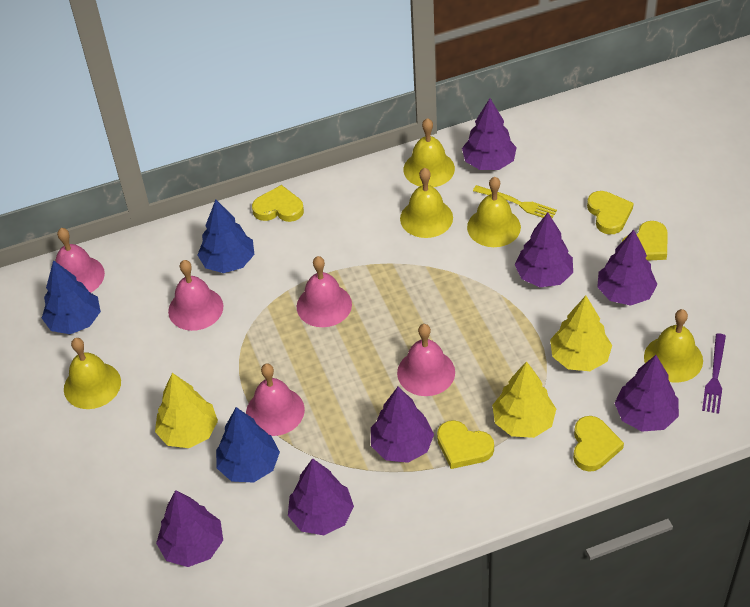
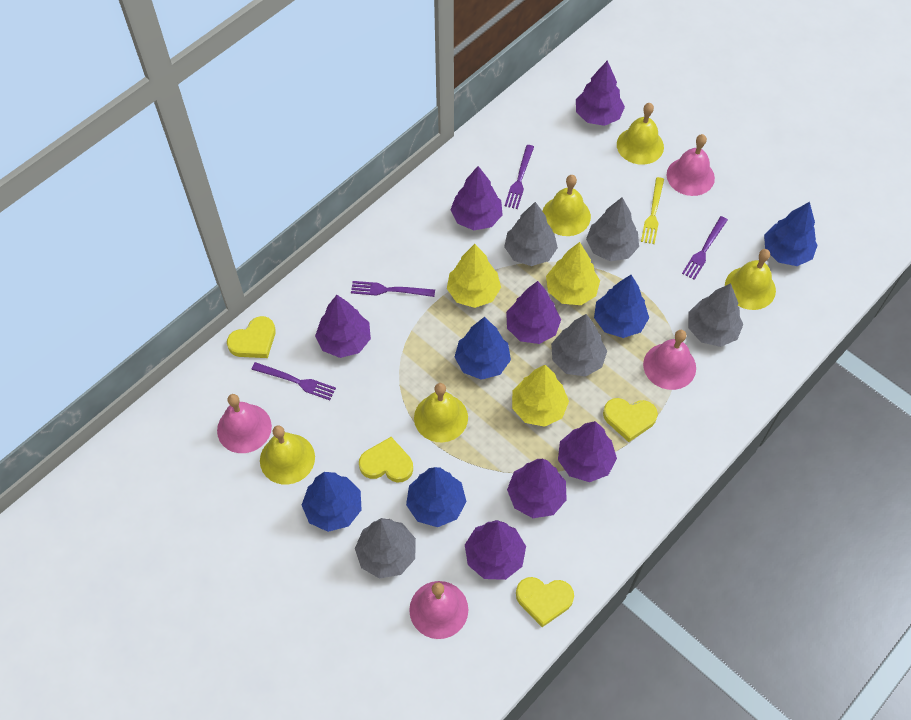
blue tree: 3 -> 5
grey tree: 0 -> 5
pink bell: 5 -> 4
purple fork: 1 -> 4
yellow heart: 5 -> 4

